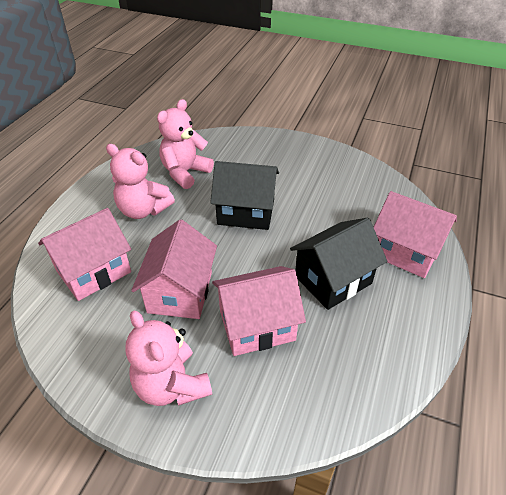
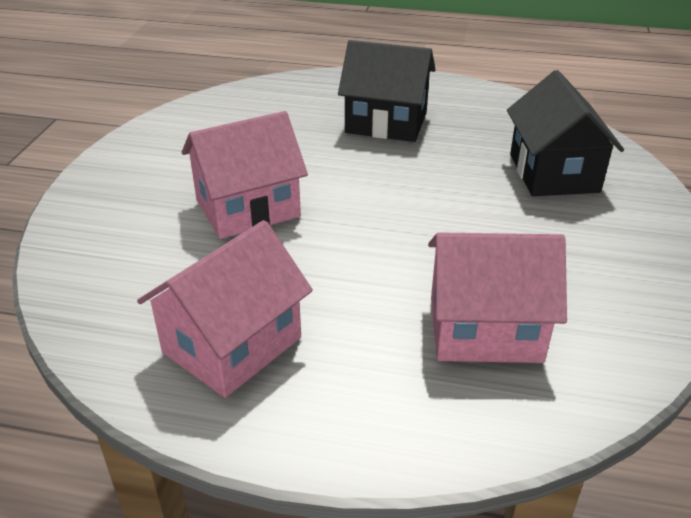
pink house: 4 -> 3
pink teddy bear: 3 -> 0

